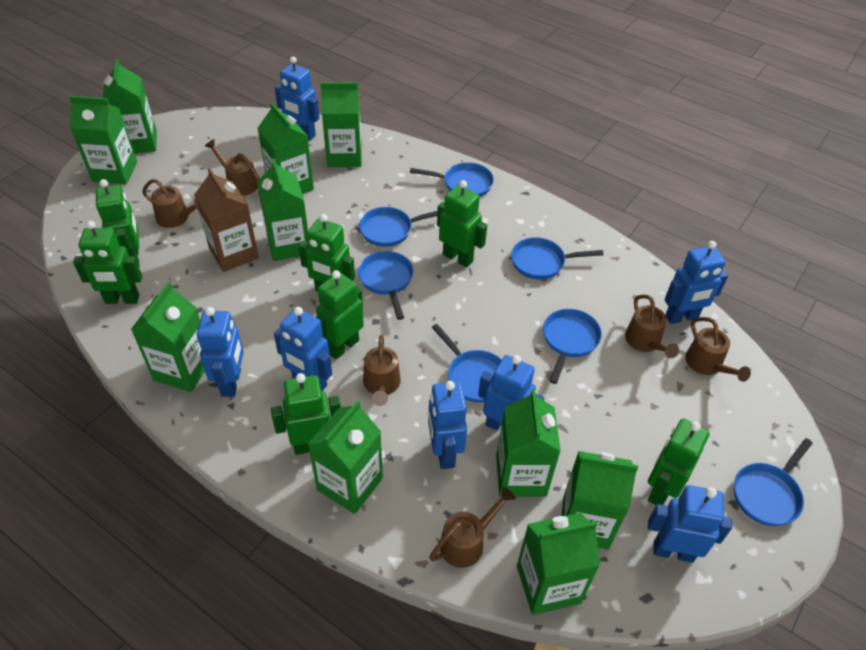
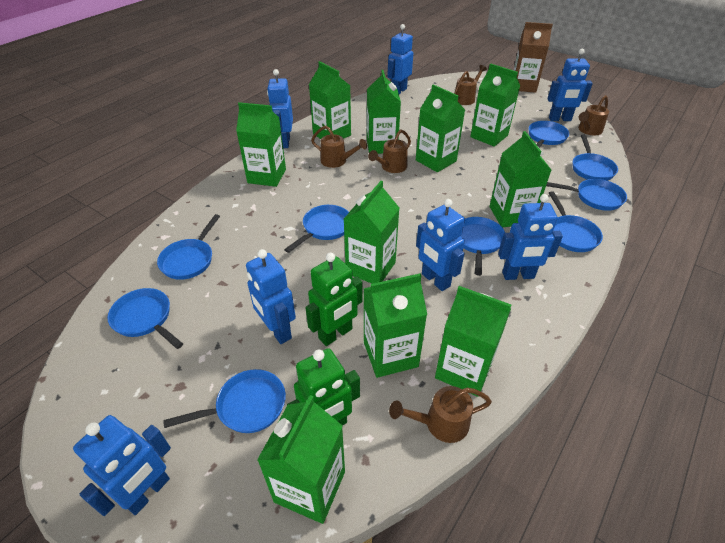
blue pan: 7 -> 9
brown watering can: 6 -> 5
green robot: 7 -> 2

